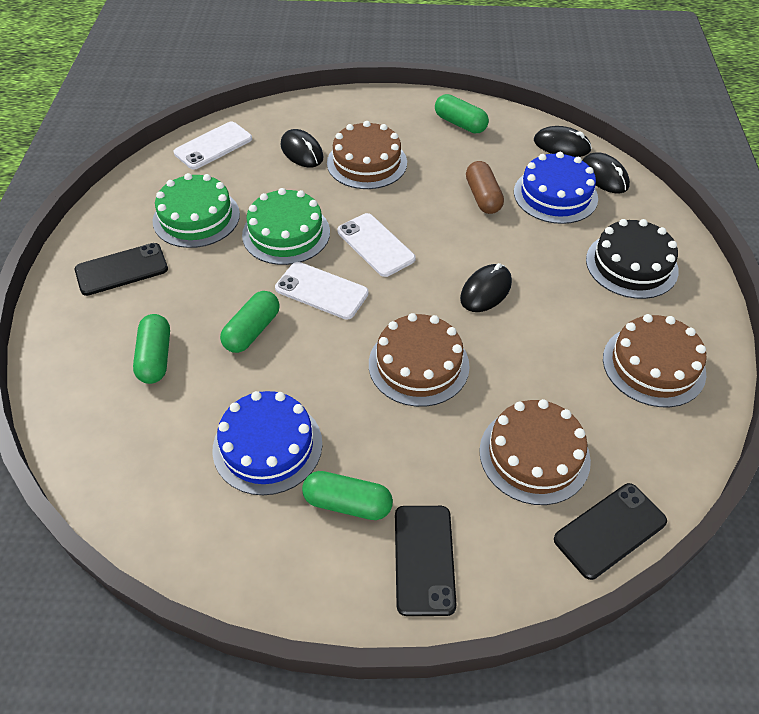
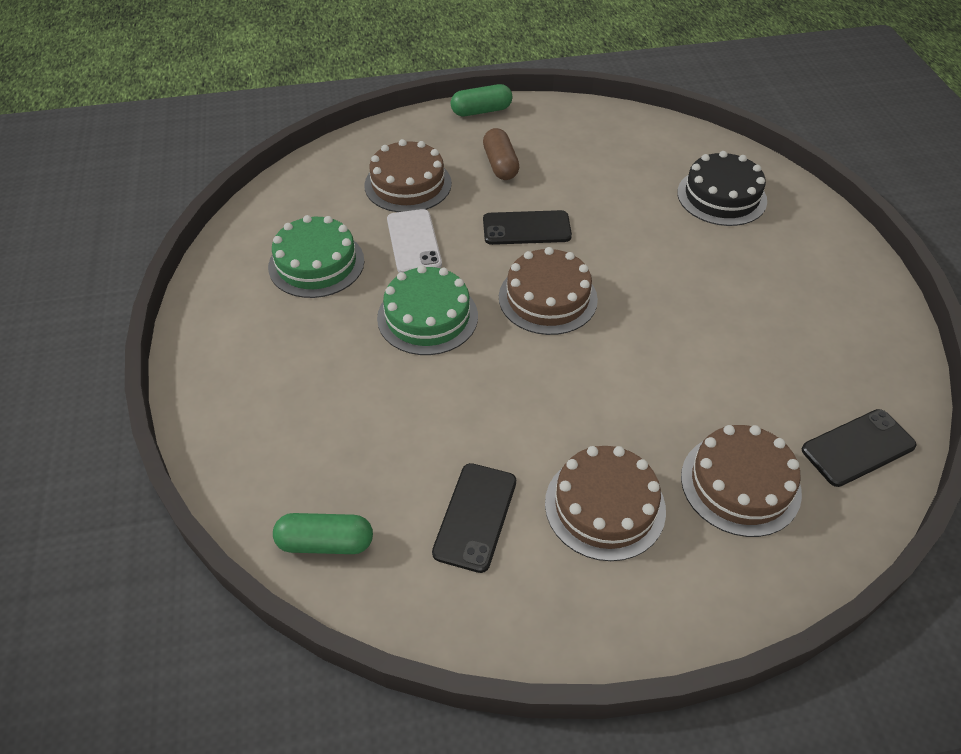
black mouse: 4 -> 0
blue cake: 2 -> 0
green capsule: 4 -> 2
white phone: 3 -> 1

